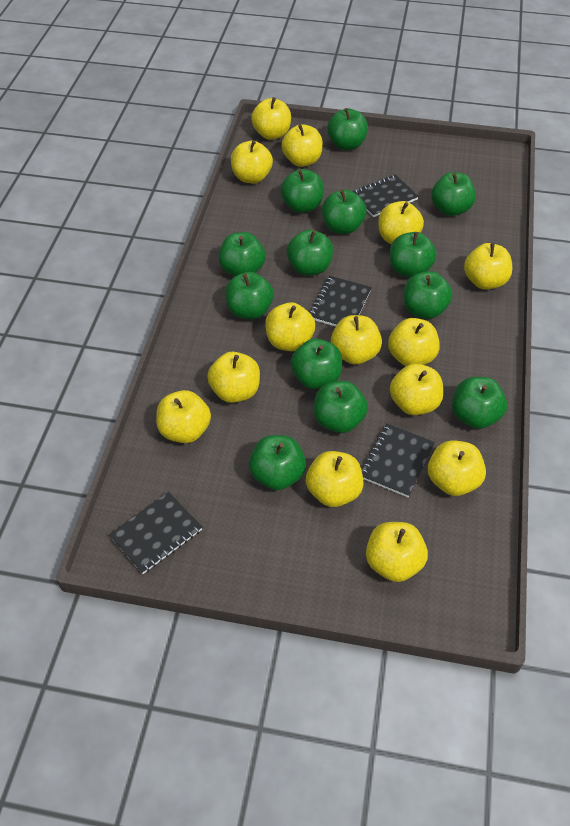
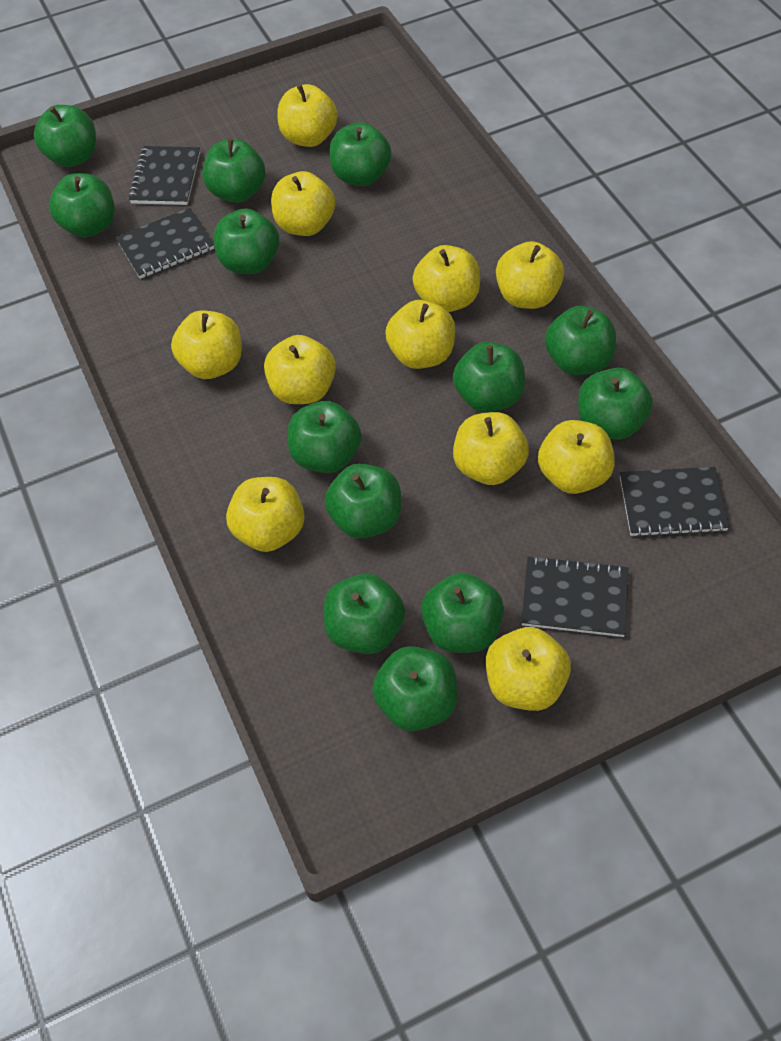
yellow apple: 14 -> 11

